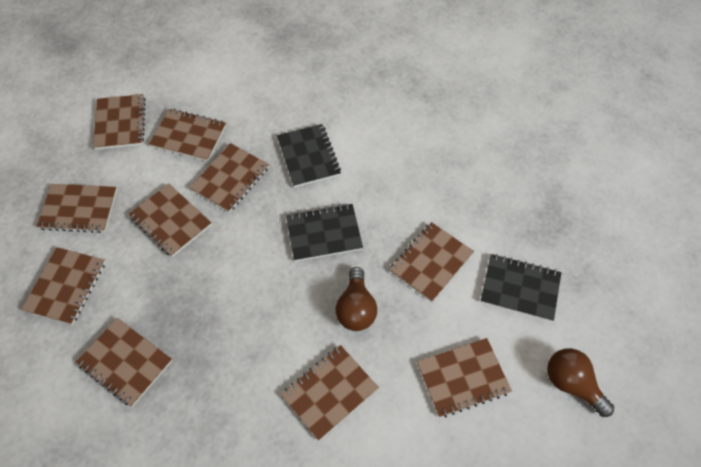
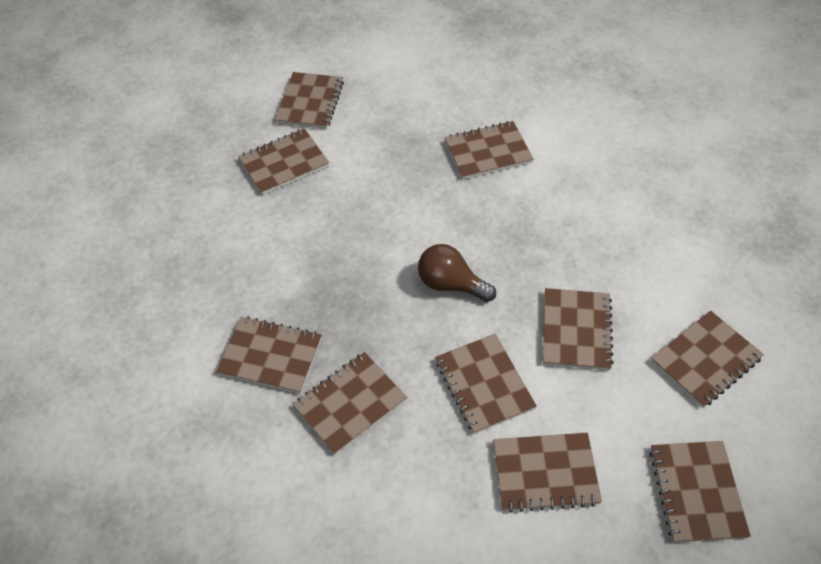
black notebook: 3 -> 0
brown light bulb: 2 -> 1

